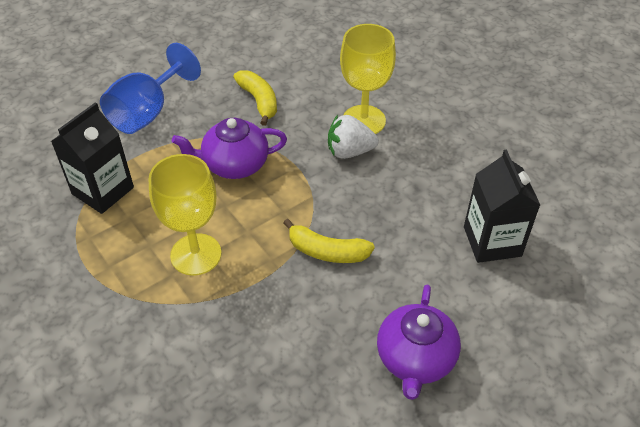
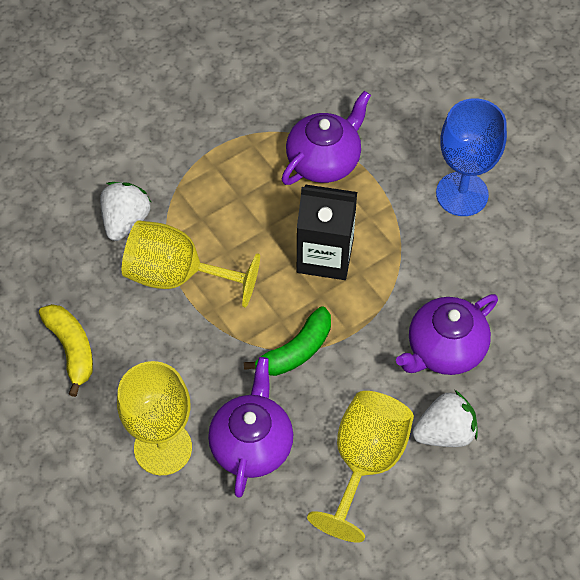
black carton: 2 -> 1
green banana: 0 -> 1
purple teapot: 2 -> 3
white strawberry: 1 -> 2
yellow banana: 2 -> 1
yellow goblet: 2 -> 3

